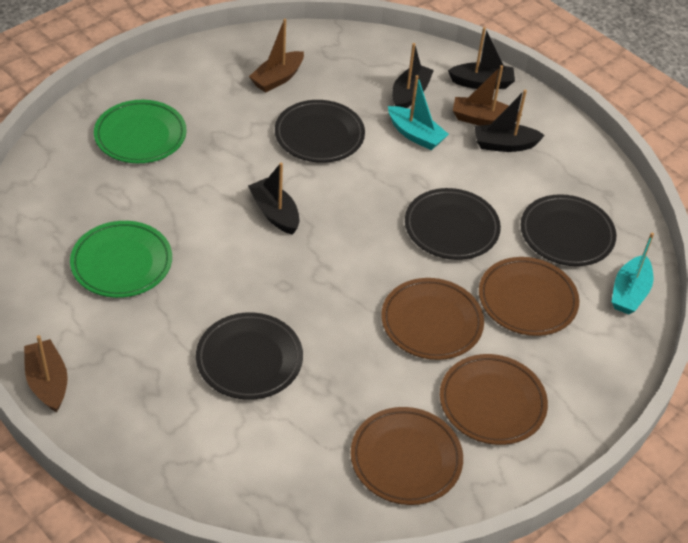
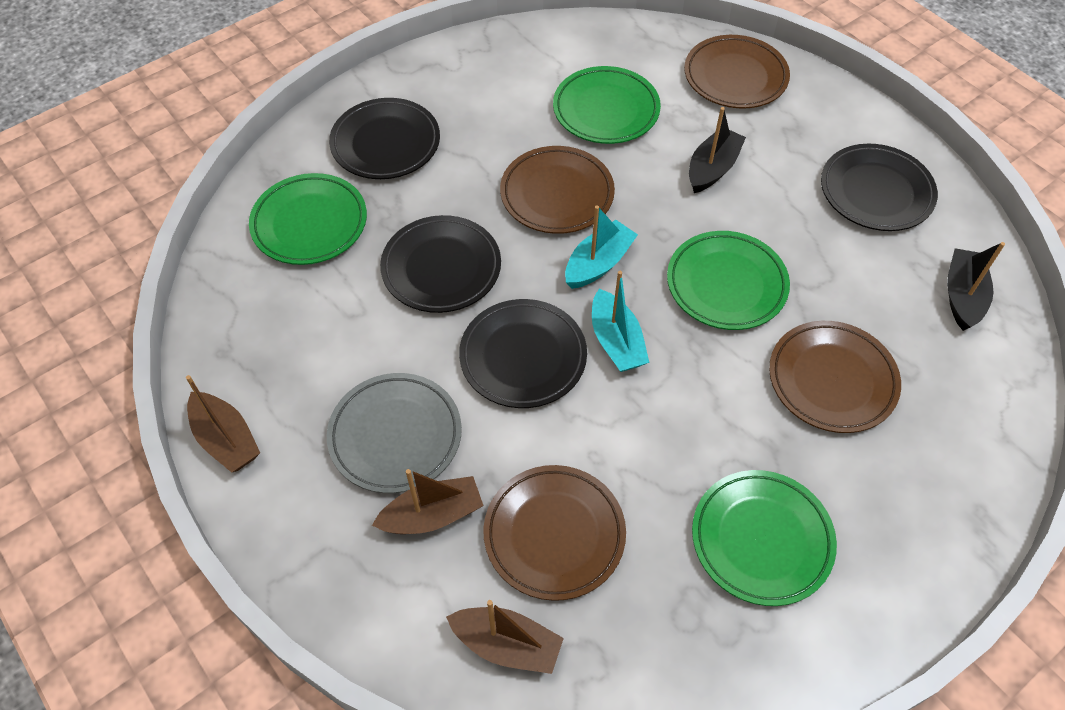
black boat: 4 -> 2
green plate: 2 -> 4
grey plate: 0 -> 1

